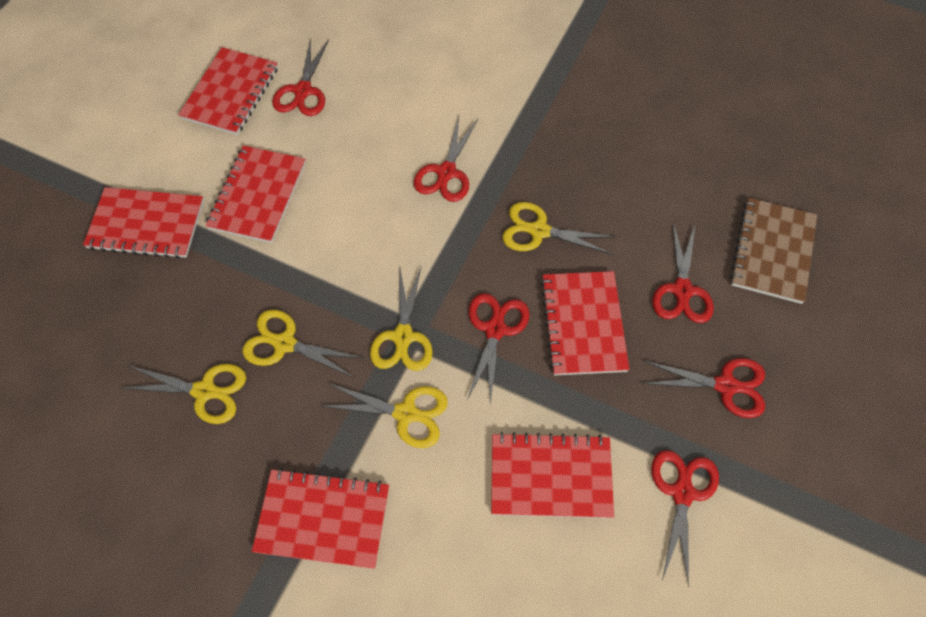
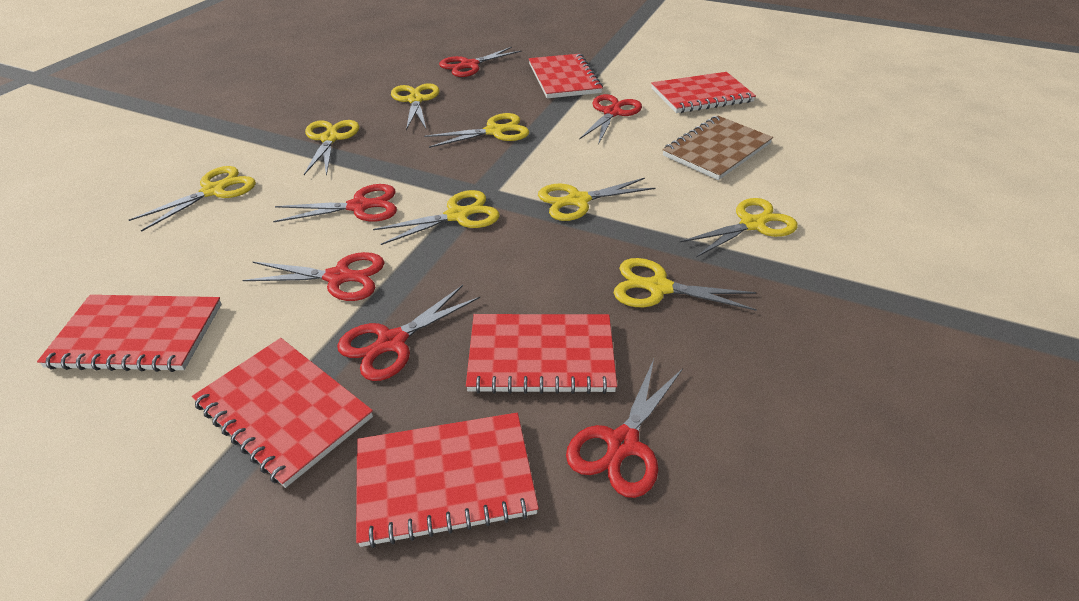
yellow scissors: 5 -> 8

